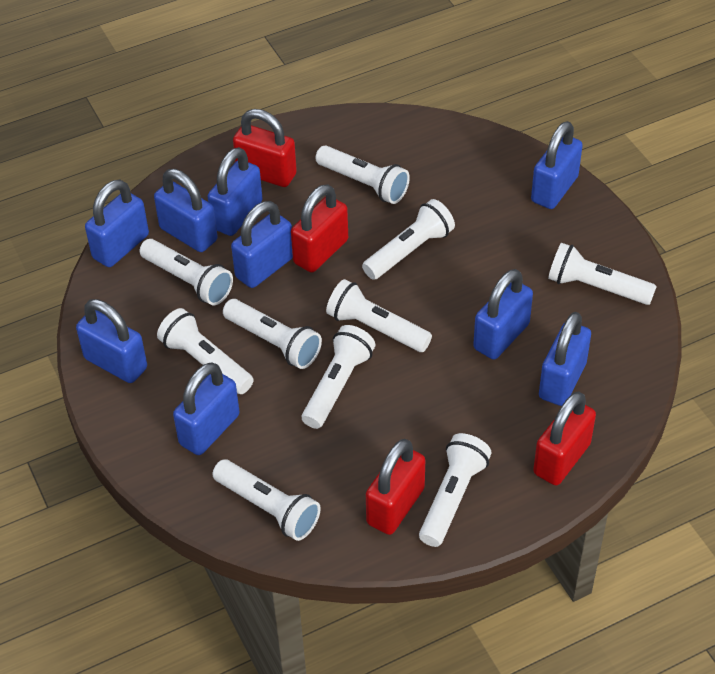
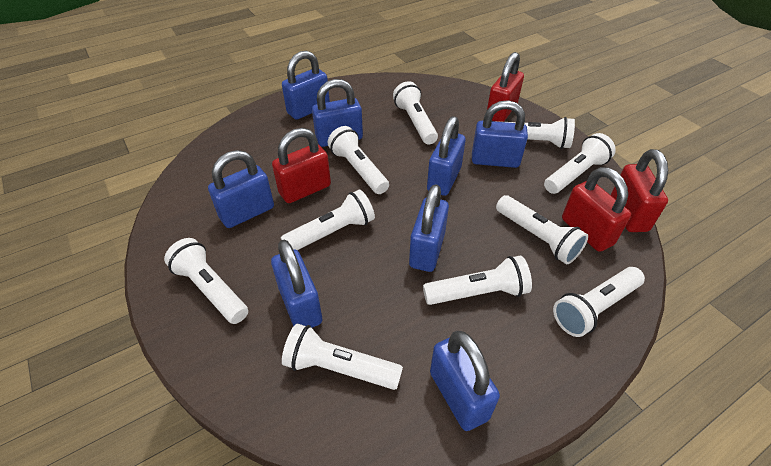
blue padlock: 9 -> 8

